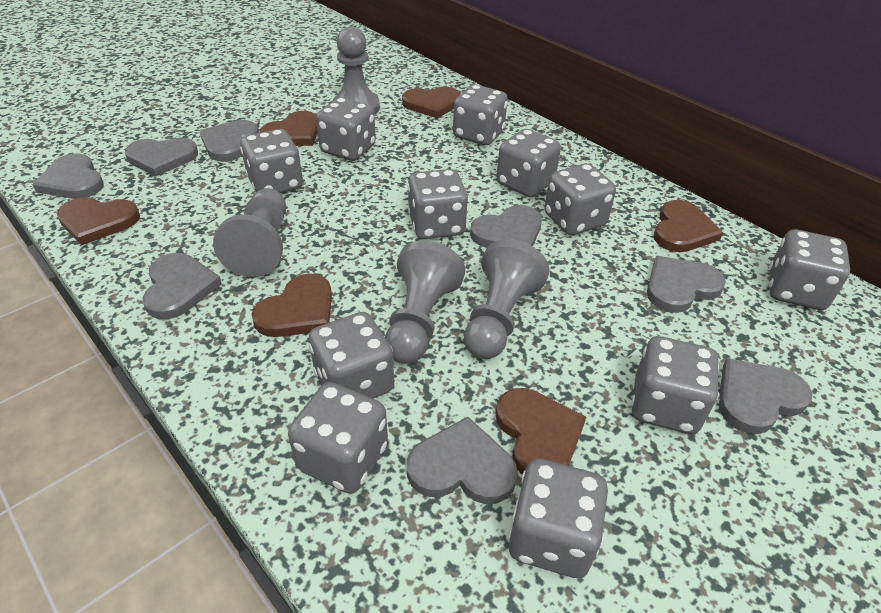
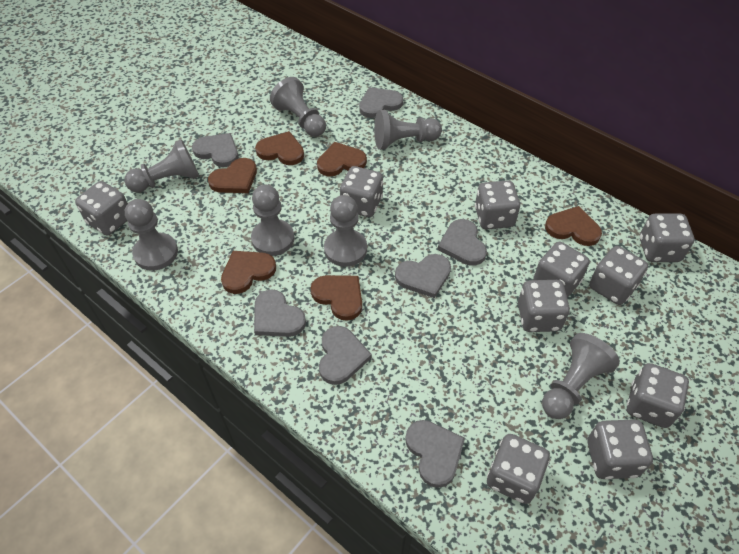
grey dice: 11 -> 10
grey heart: 8 -> 7
grey pawn: 4 -> 7

